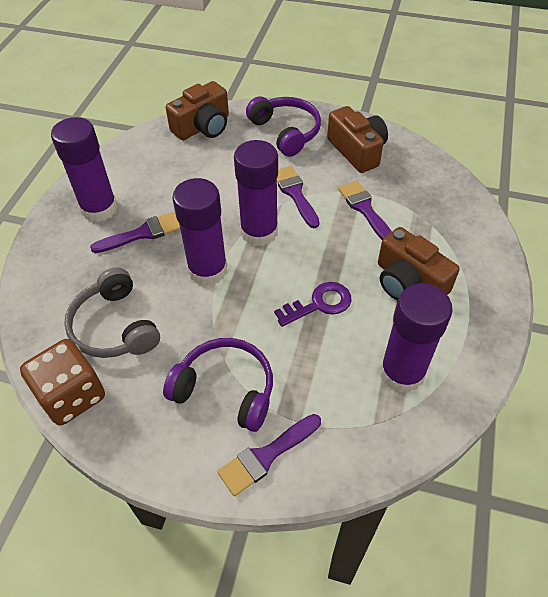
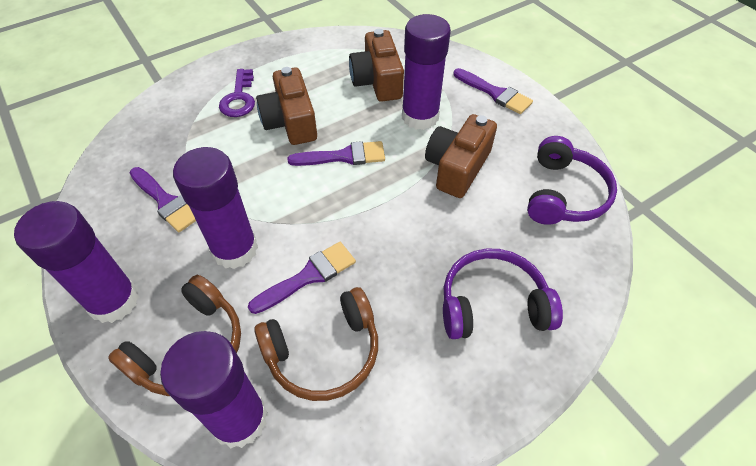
brown dice: 1 -> 0
brown headphones: 0 -> 2
grey headphones: 1 -> 0

